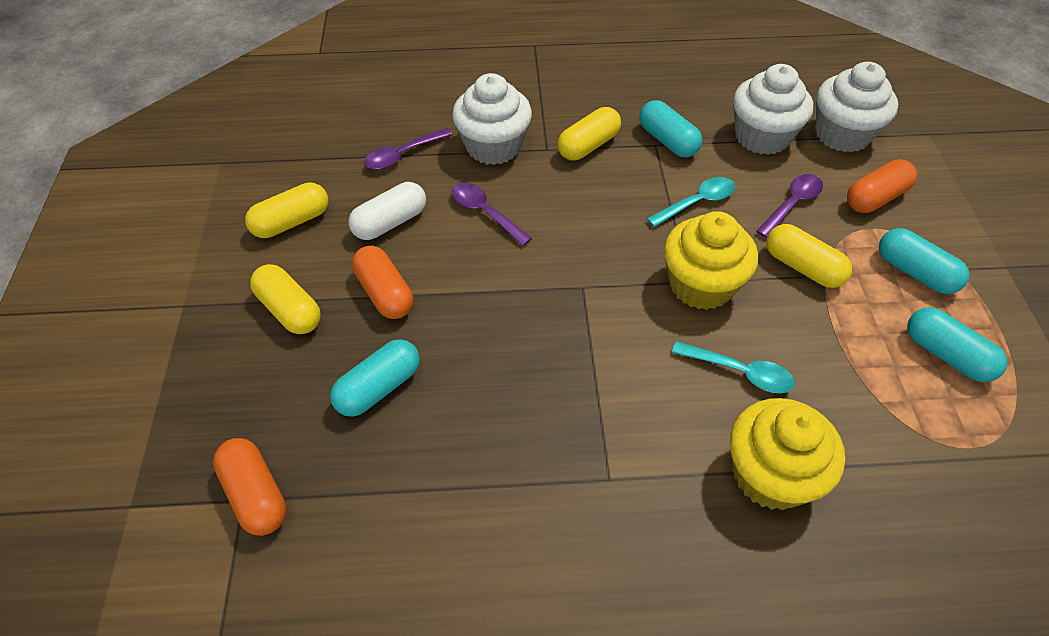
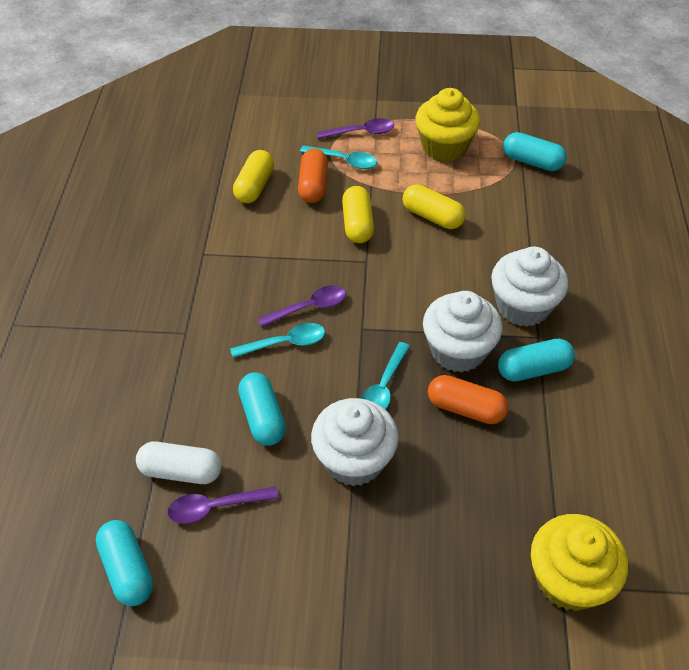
orange capsule: 3 -> 2
turquoise spoon: 2 -> 3
yellow capsule: 4 -> 3

